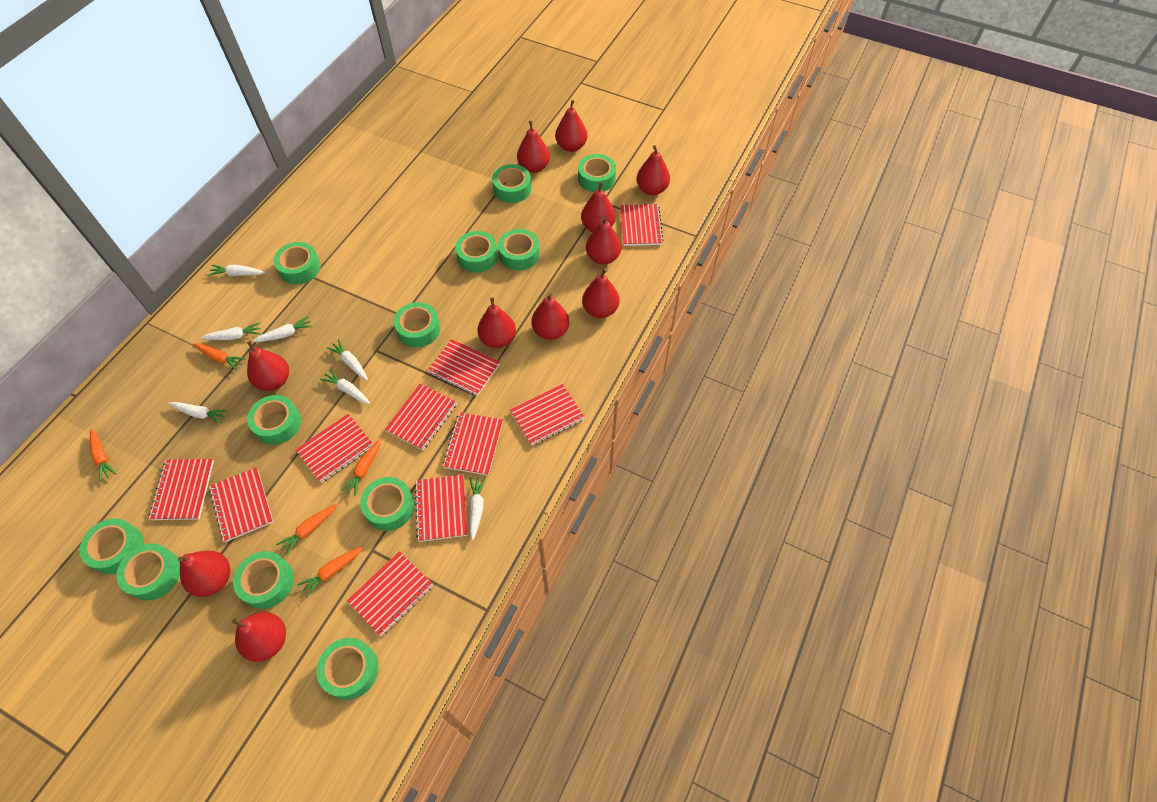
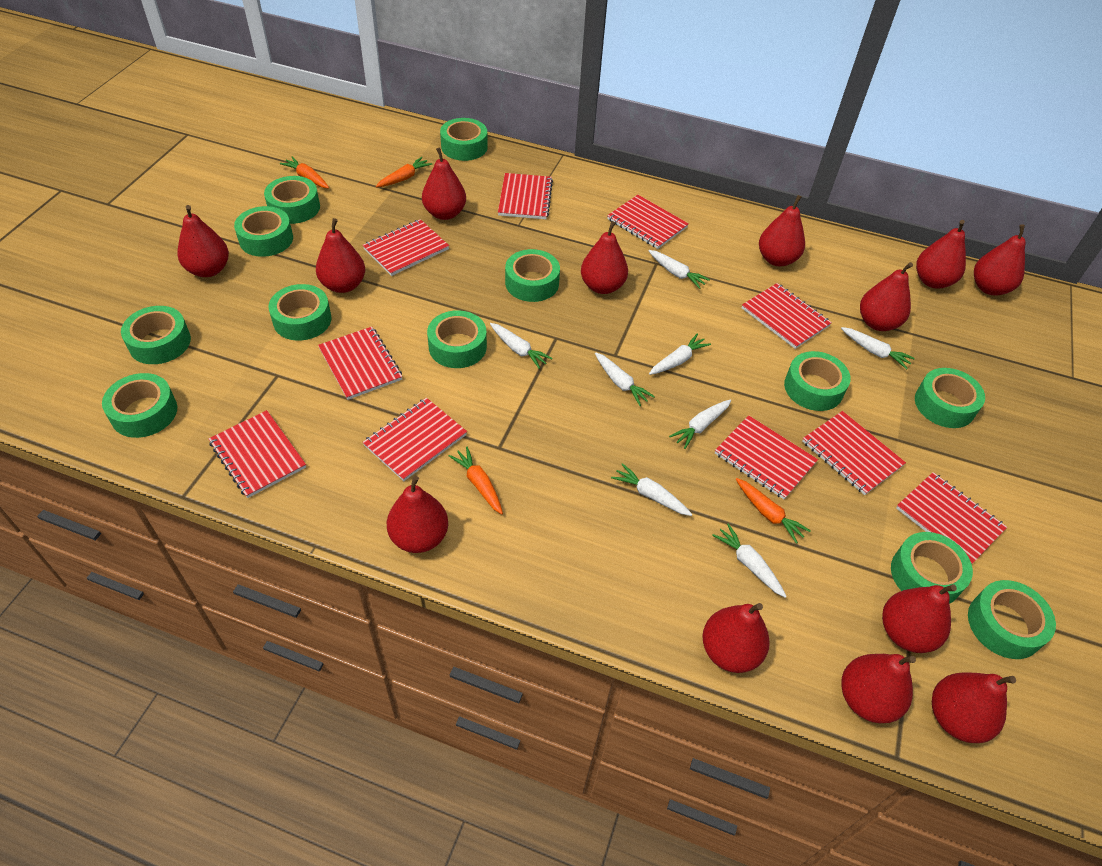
orange carrot: 5 -> 4
red pear: 11 -> 13
white carrot: 7 -> 8

